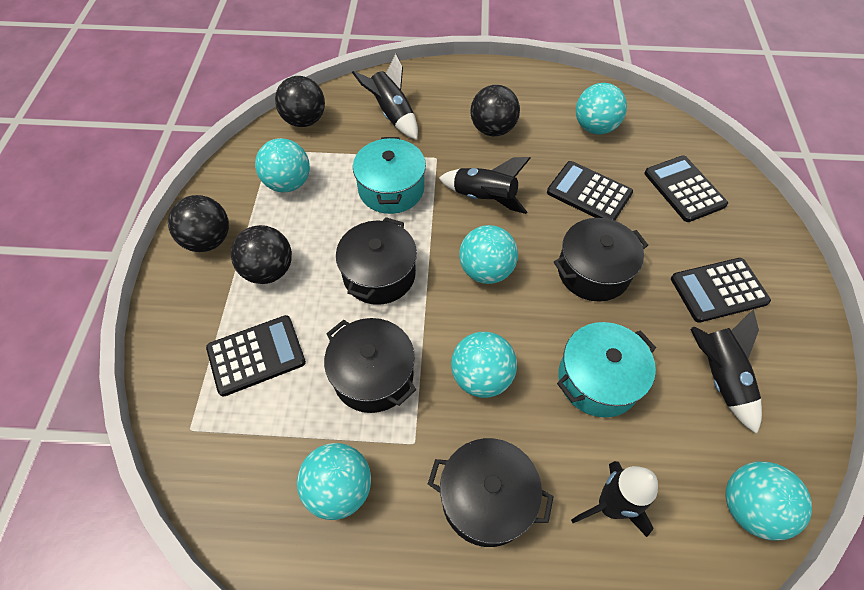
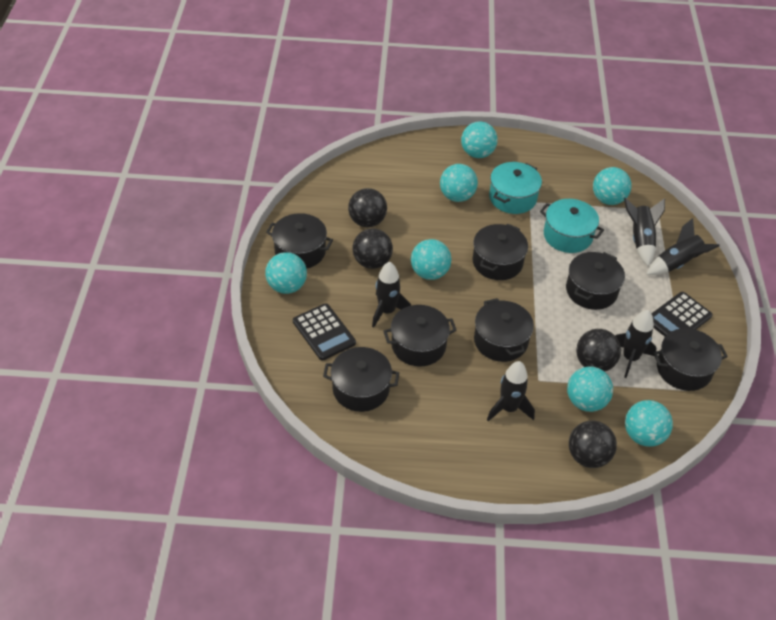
black calculator: 4 -> 2
black pot: 4 -> 7
black rocket: 4 -> 5
turquoise ball: 6 -> 7

